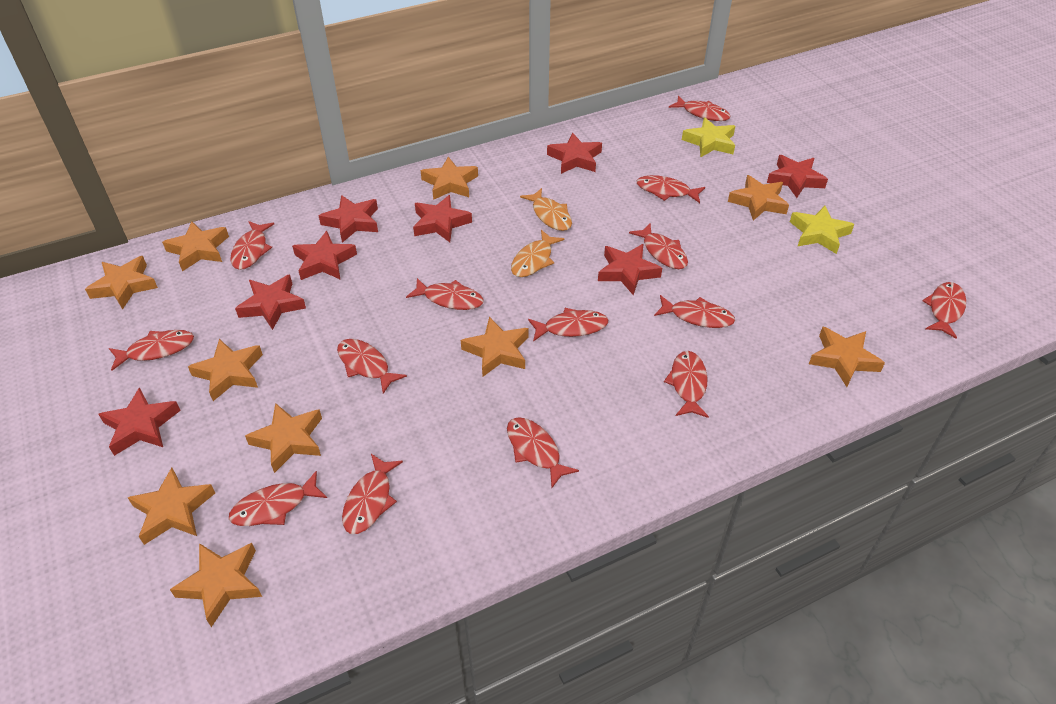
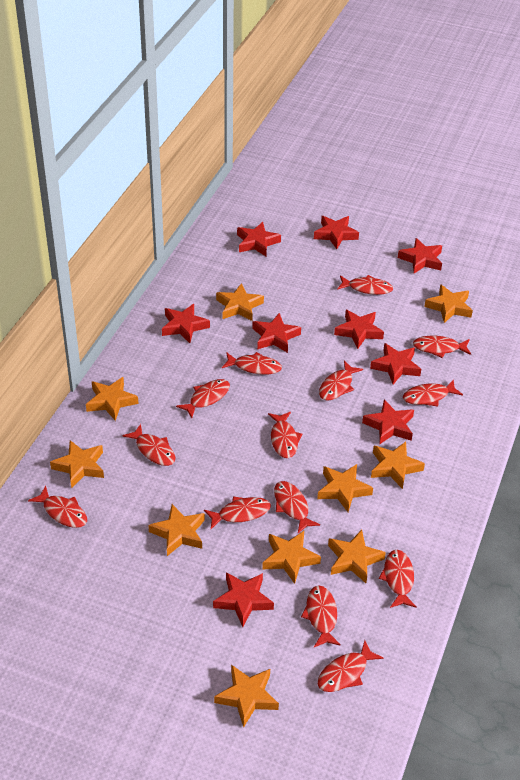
orange fish: 2 -> 0
red star: 8 -> 9
yellow star: 2 -> 0

